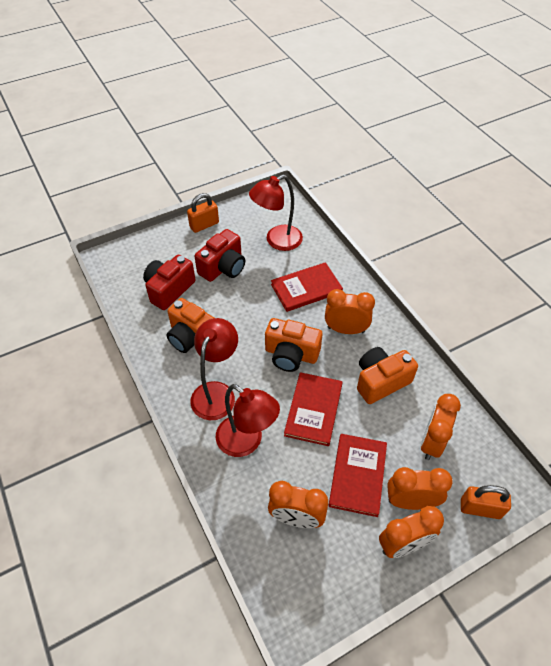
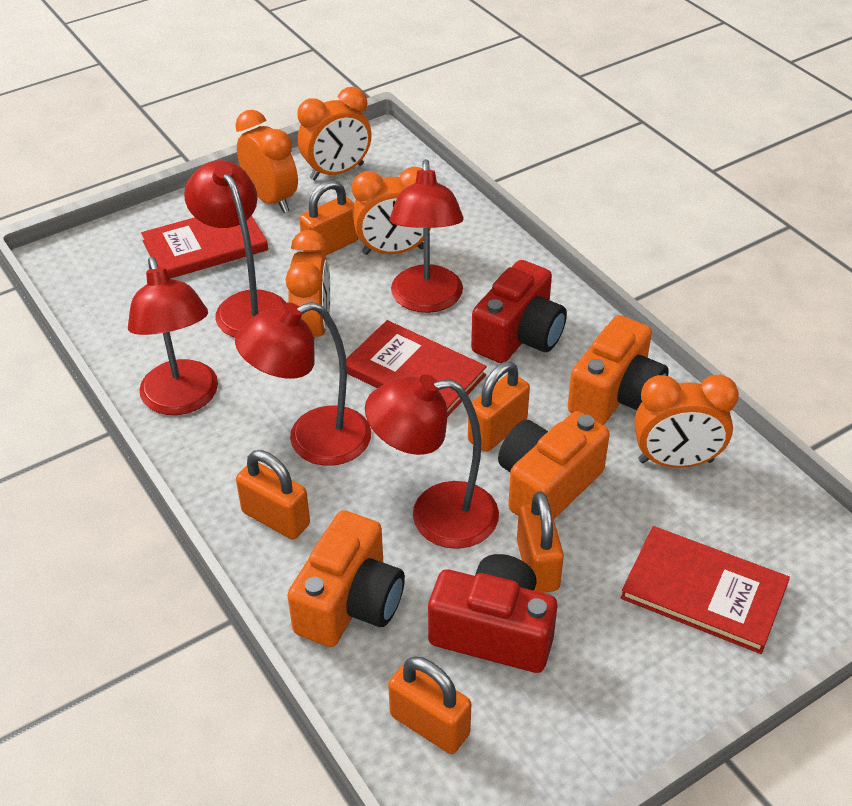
orange padlock: 2 -> 5
red lamp: 3 -> 5

